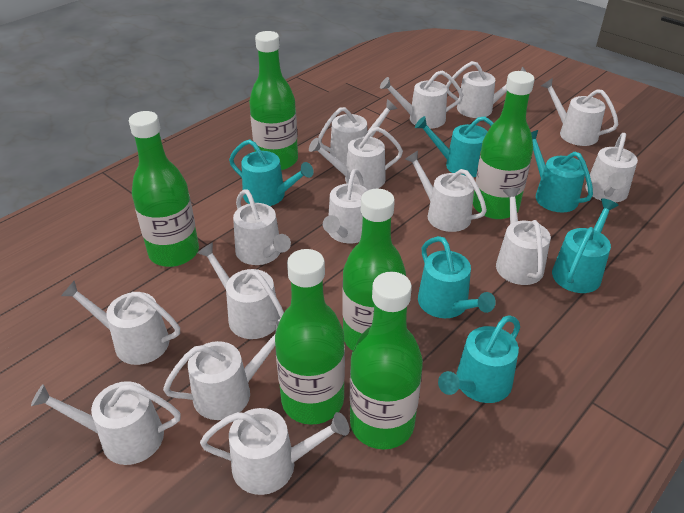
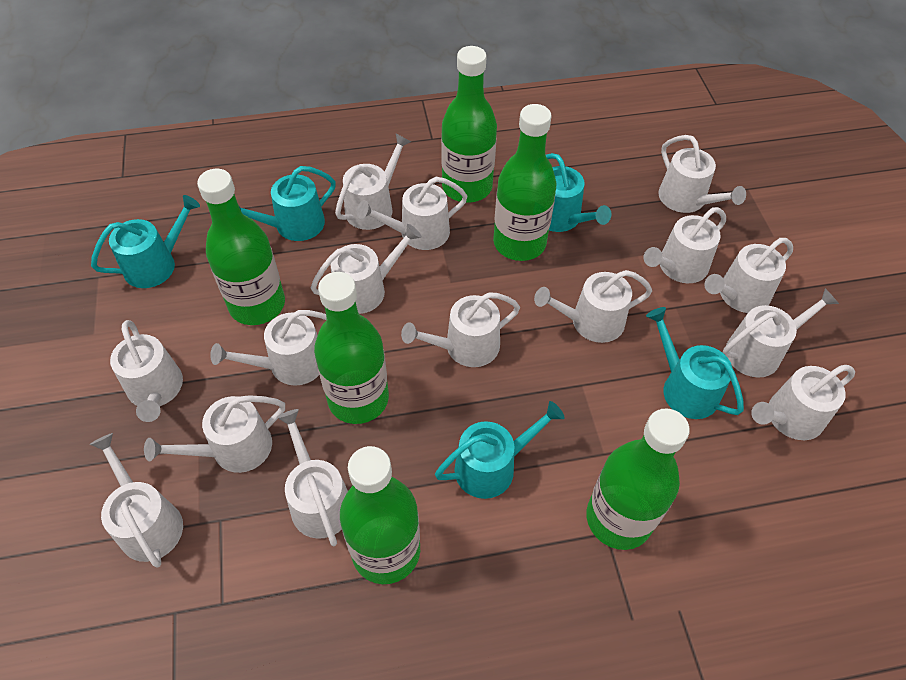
turquoise watering can: 6 -> 5

